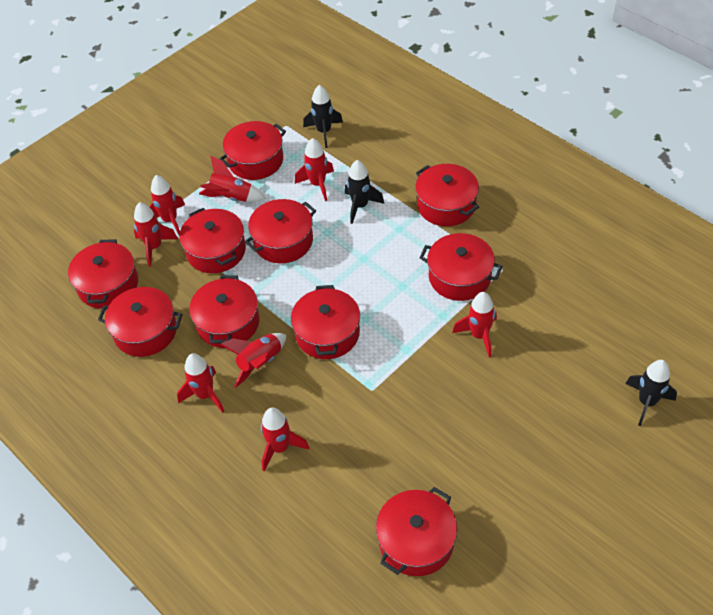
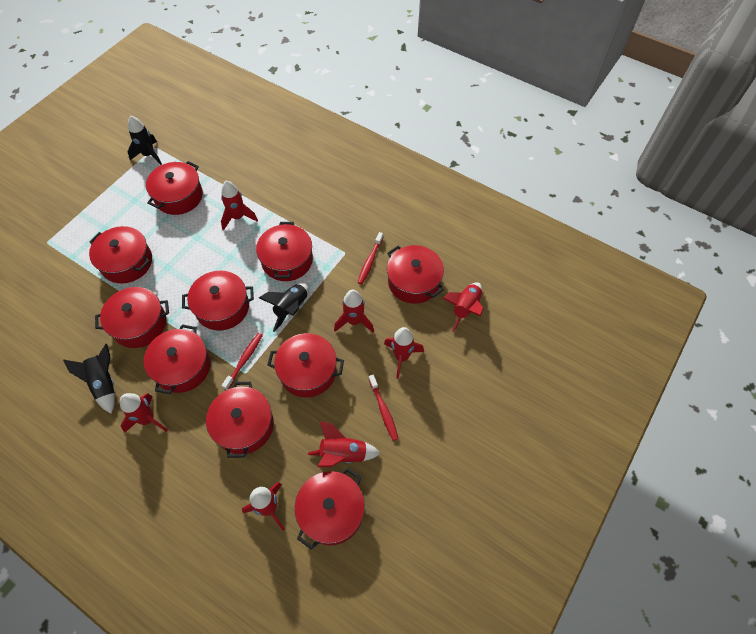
red rocket: 8 -> 7
red toothbrush: 0 -> 3

